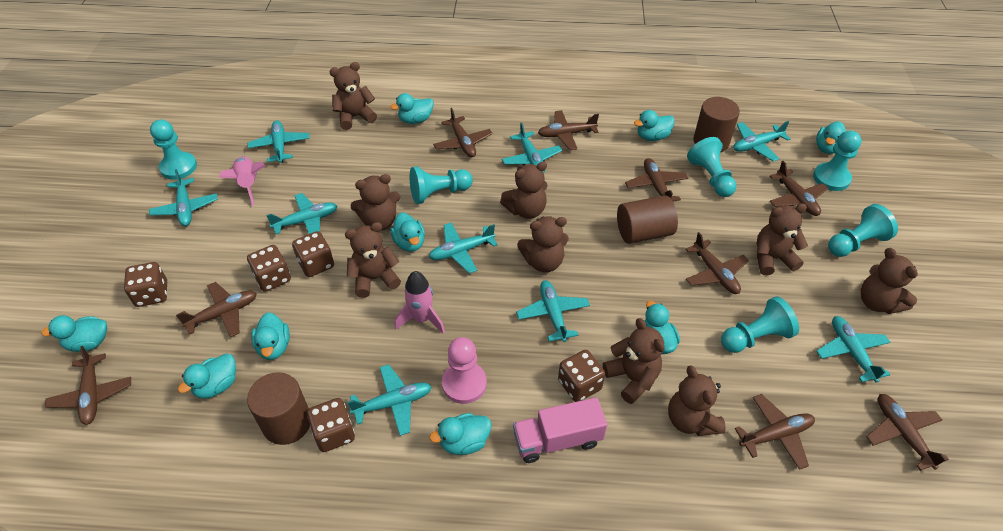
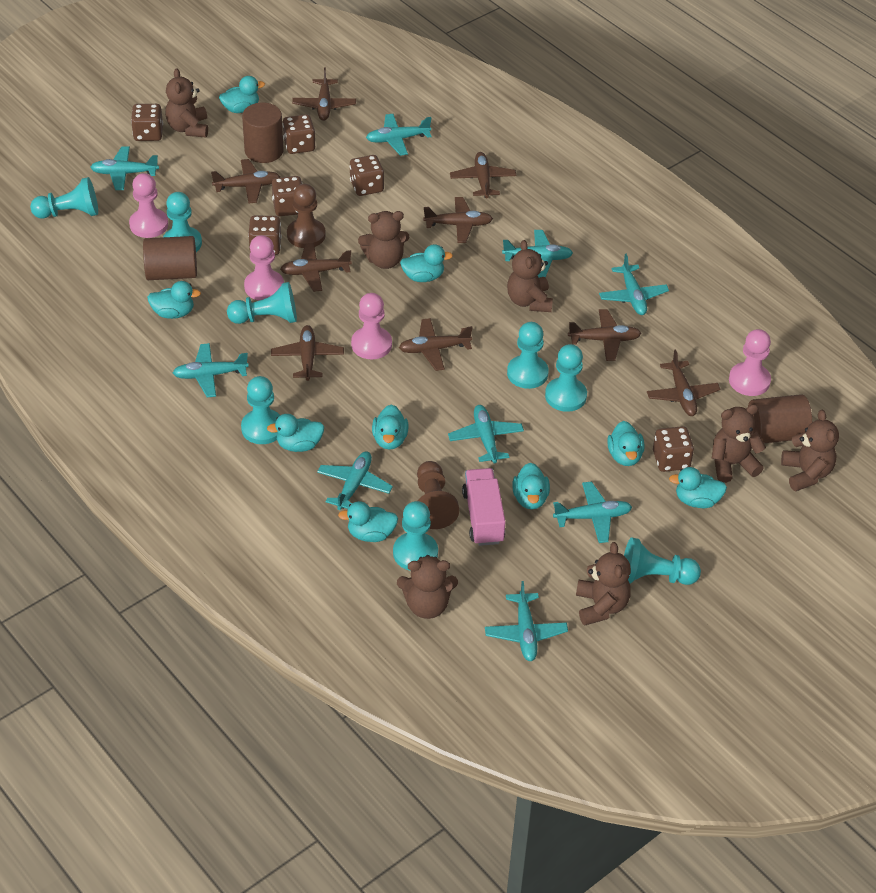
brown dice: 5 -> 6
brown pawn: 0 -> 2
brown teddy bear: 9 -> 7
pink pawn: 1 -> 4
pink rocket: 2 -> 0
turquoise pawn: 6 -> 8

